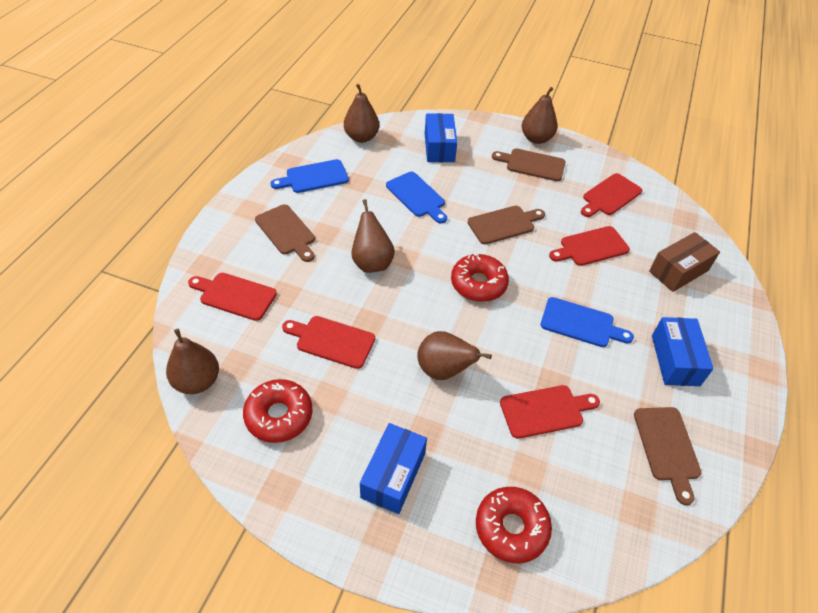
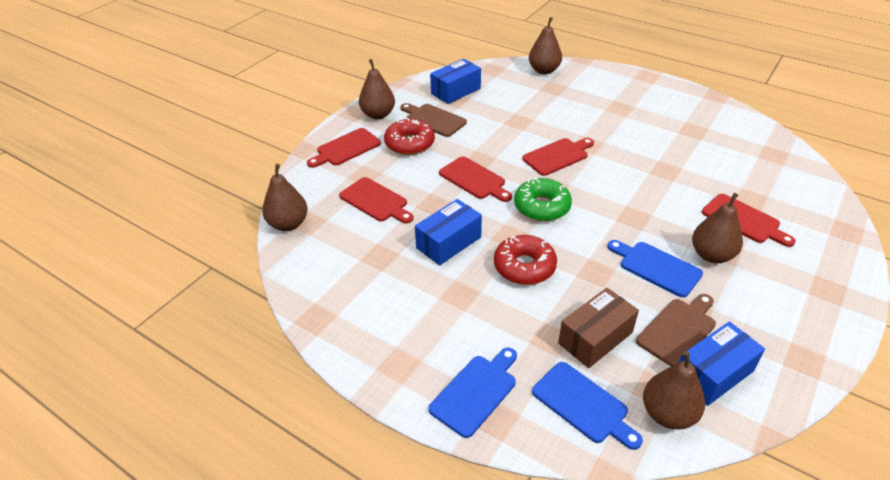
brown cutting board: 4 -> 2
green donut: 0 -> 1
red donut: 3 -> 2

